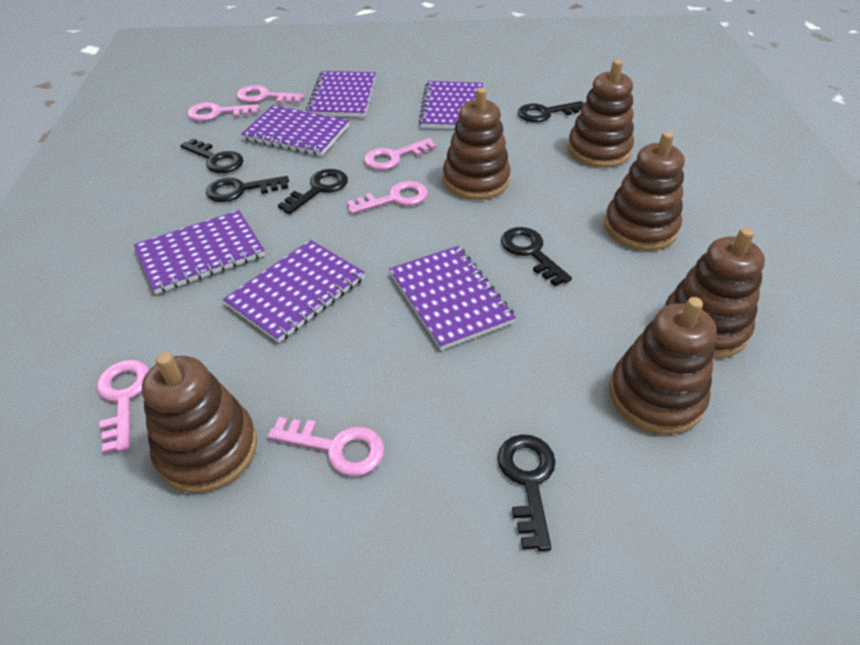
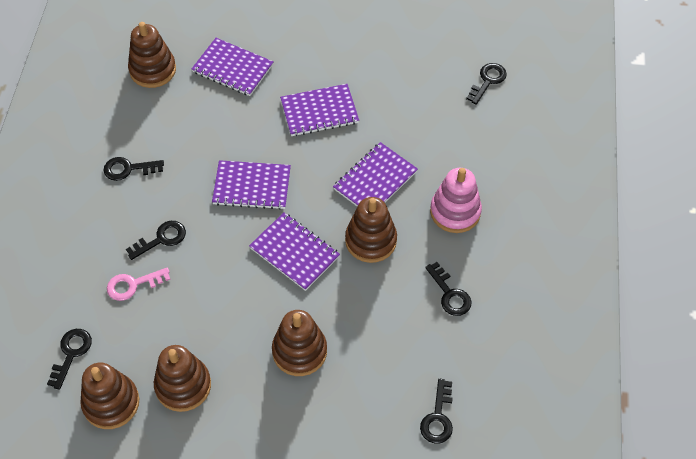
brown stacking toy: 6 -> 5
pink key: 6 -> 1
pink stacking toy: 0 -> 1
purple notebook: 6 -> 5

